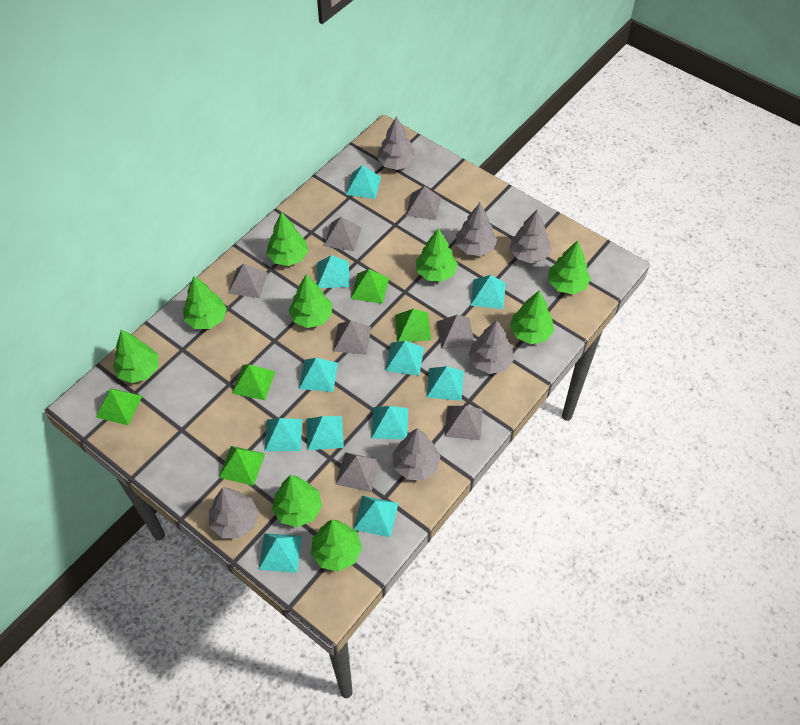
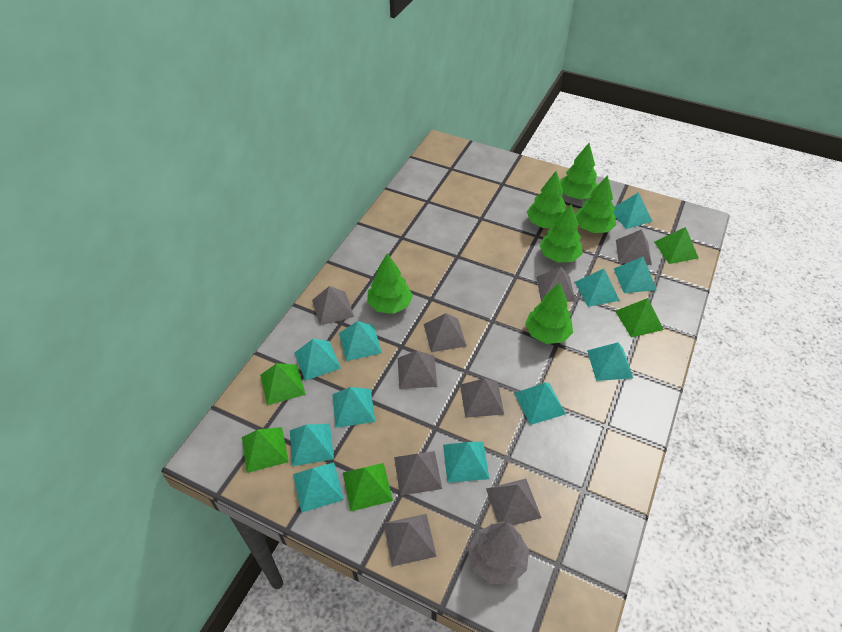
green tree: 9 -> 6
grey pyramid: 7 -> 9
grey tree: 6 -> 1

